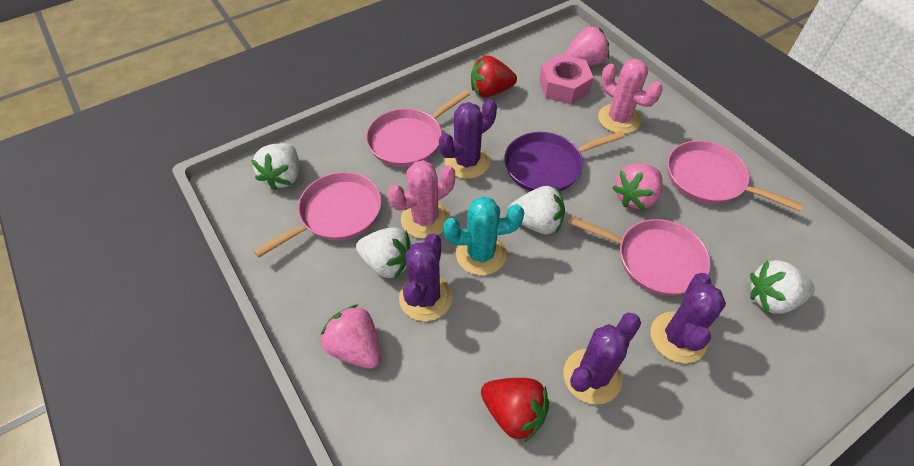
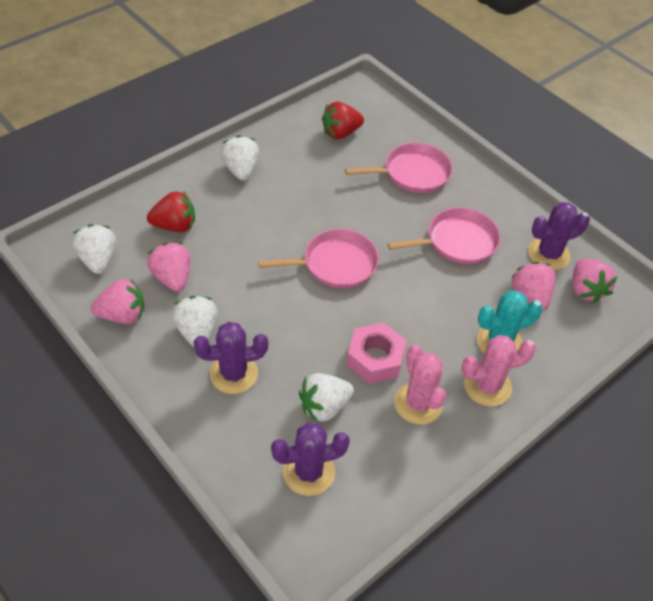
pink pan: 4 -> 3
pink strawberry: 3 -> 4
purple cactus: 4 -> 3
purple pan: 1 -> 0

